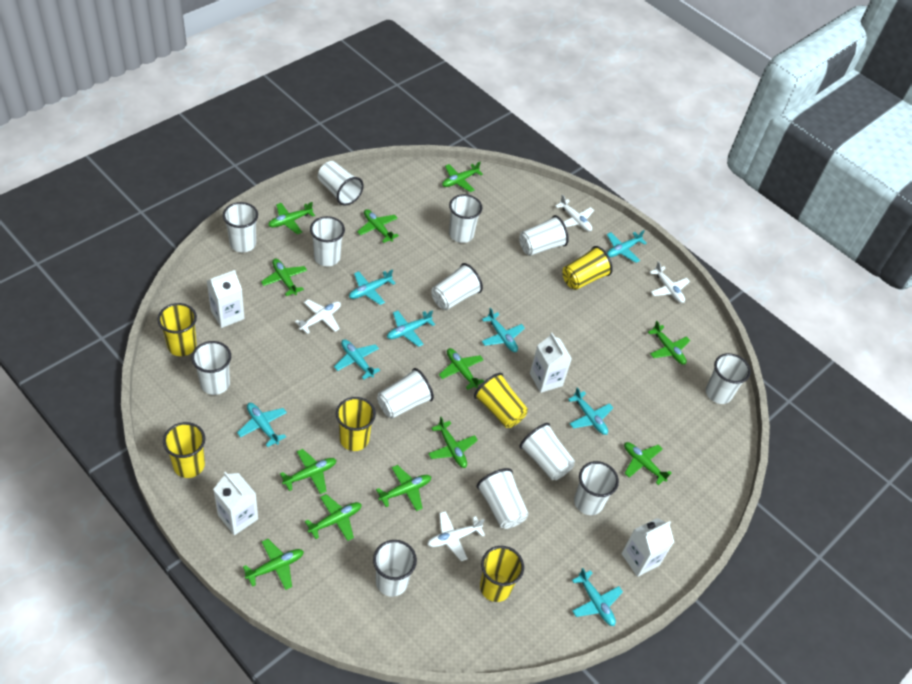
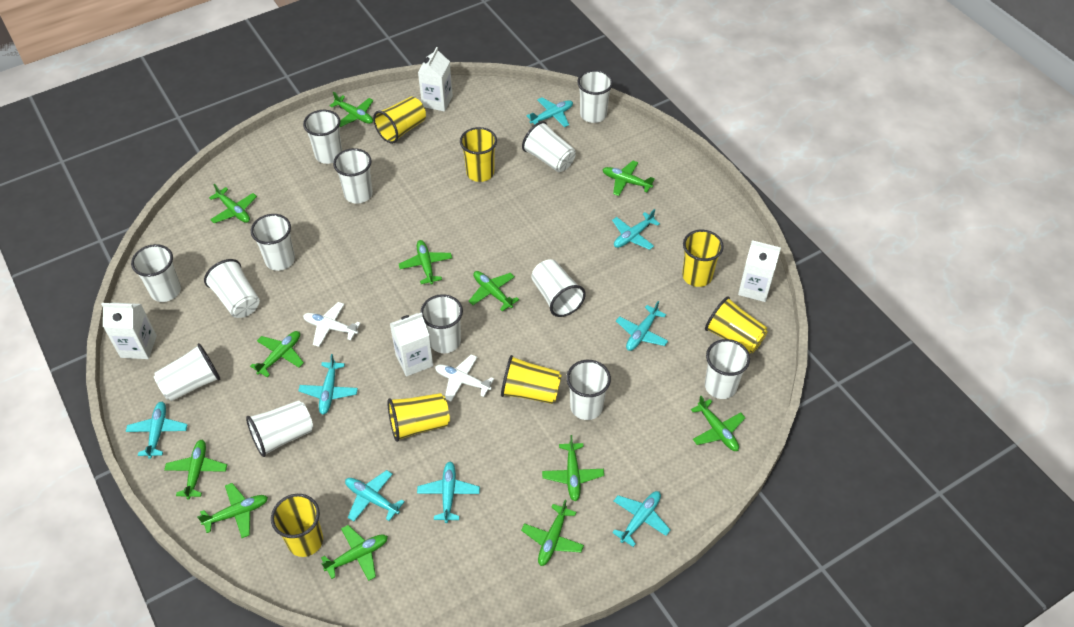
white plane: 4 -> 2
yellow cup: 6 -> 7

